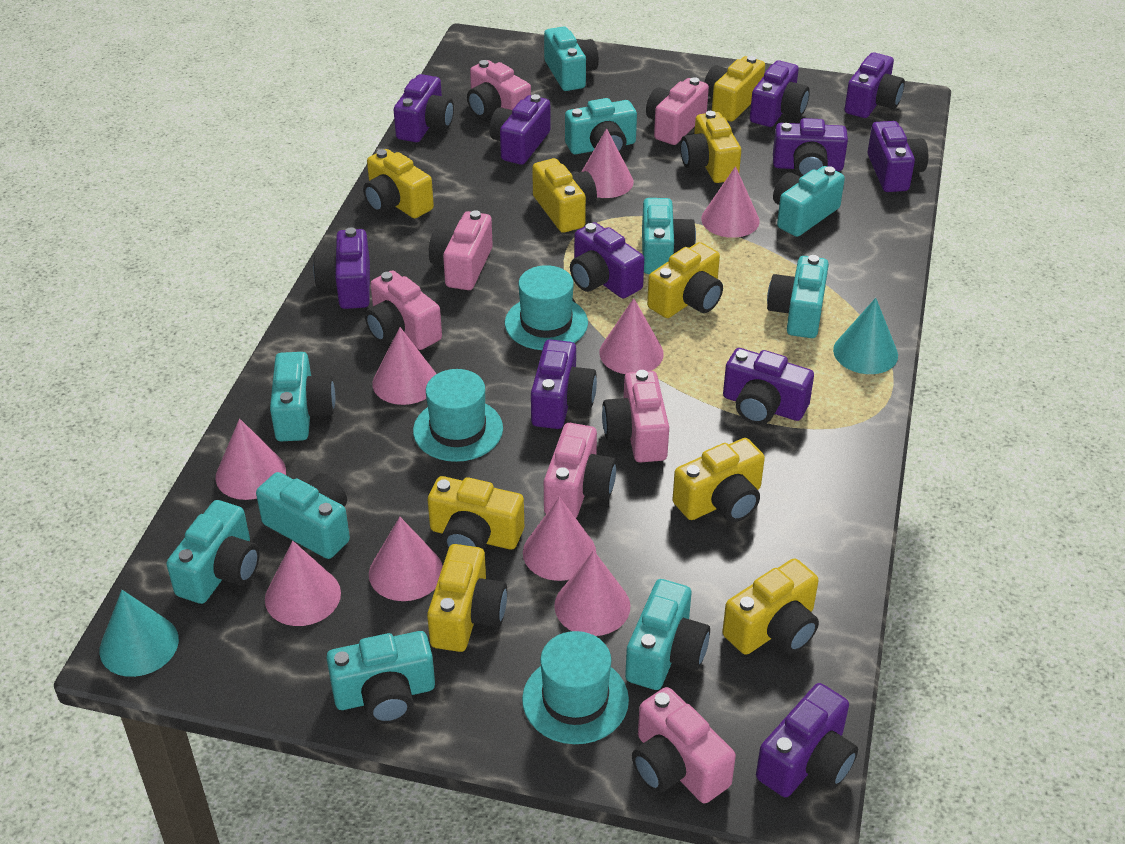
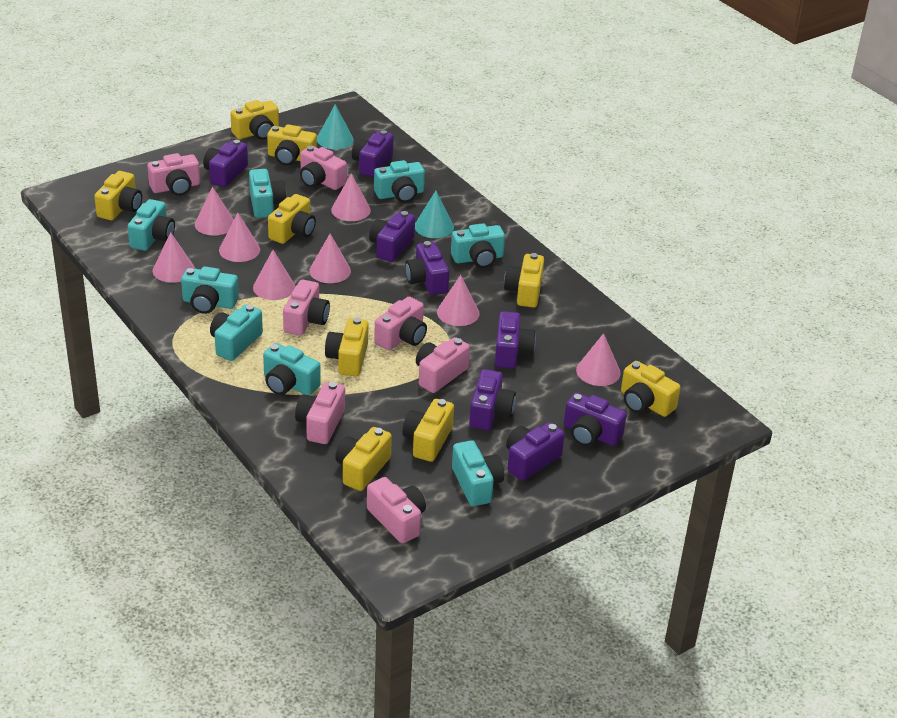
pink cone: 9 -> 8
purple camera: 11 -> 8
turquoise camera: 10 -> 8
turquoise hat: 3 -> 0

